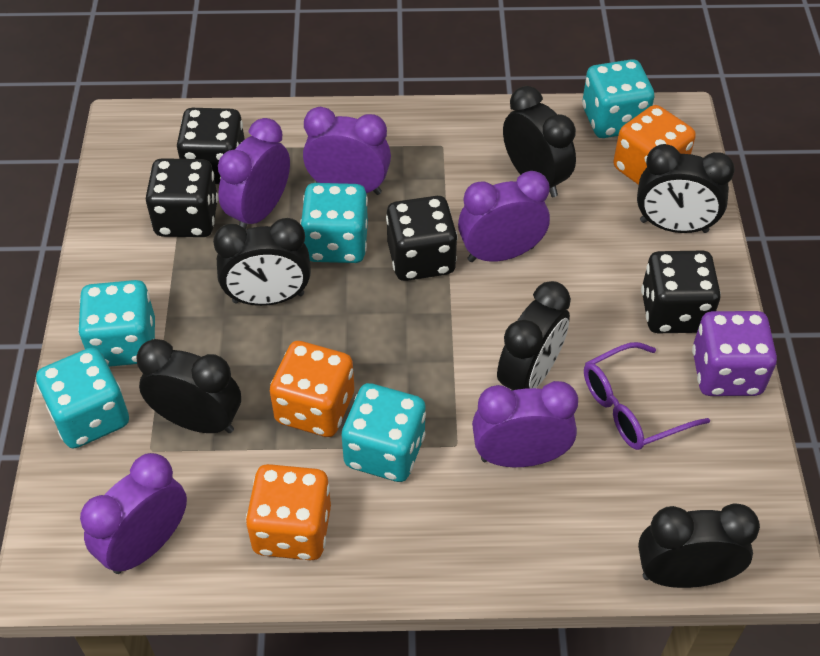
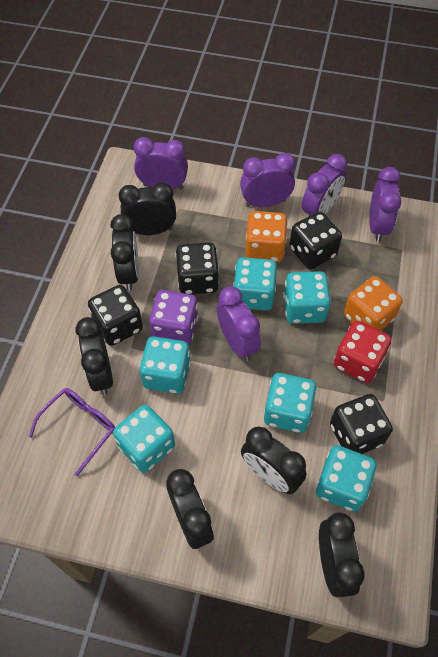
orange dice: 3 -> 2
red dice: 0 -> 1
turquoise dice: 5 -> 6

